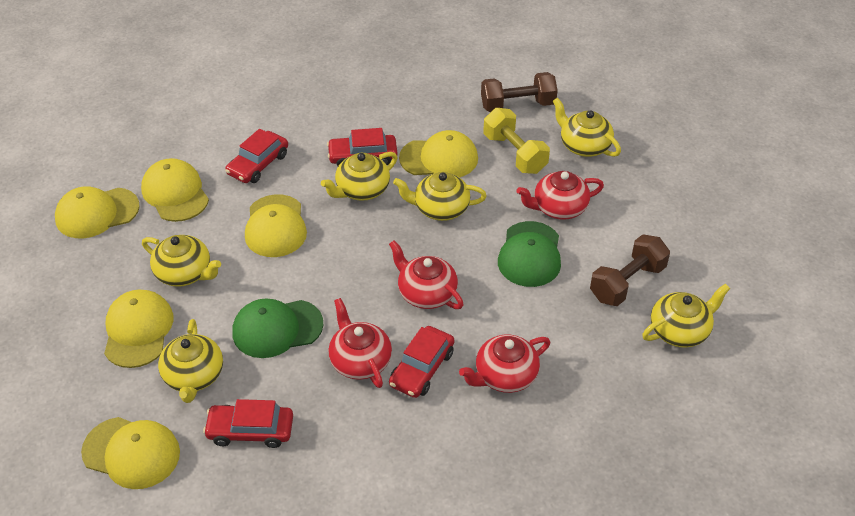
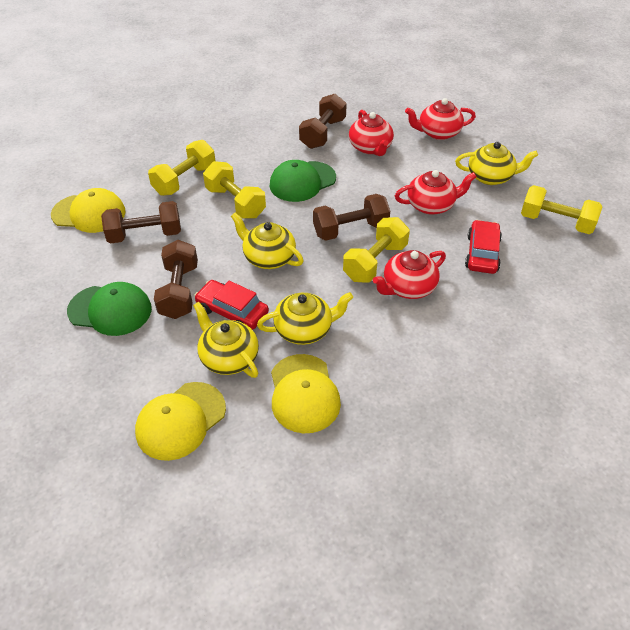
brown dumbbell: 2 -> 4
red car: 4 -> 2
yellow cap: 6 -> 3
yellow dumbbell: 1 -> 4
yellow teapot: 6 -> 4

